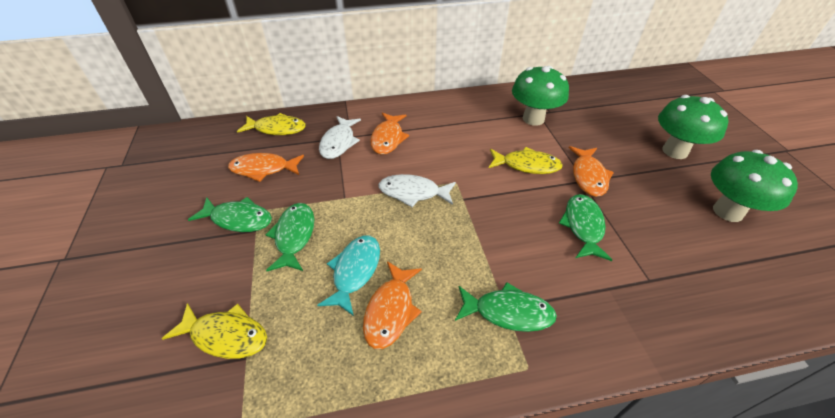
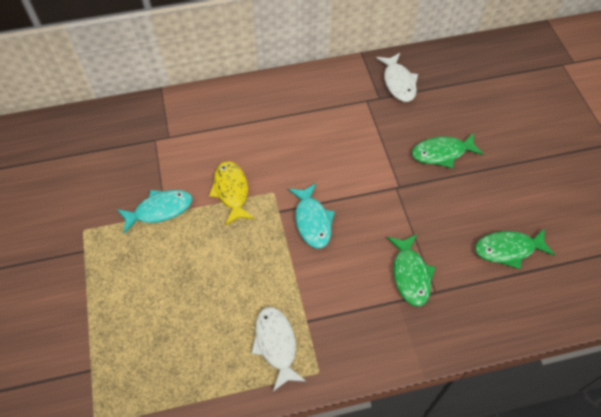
green fish: 4 -> 3
green mushroom: 3 -> 0
orange fish: 4 -> 0
turquoise fish: 1 -> 2
yellow fish: 3 -> 1

